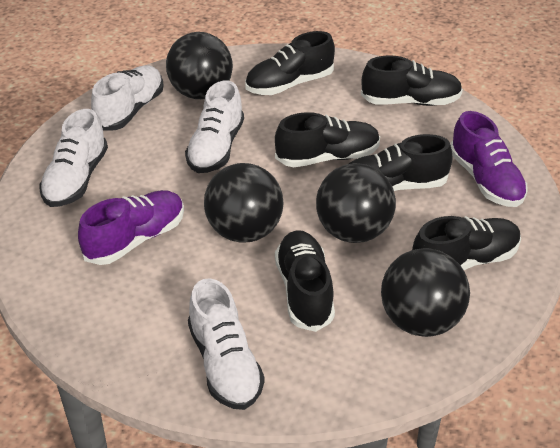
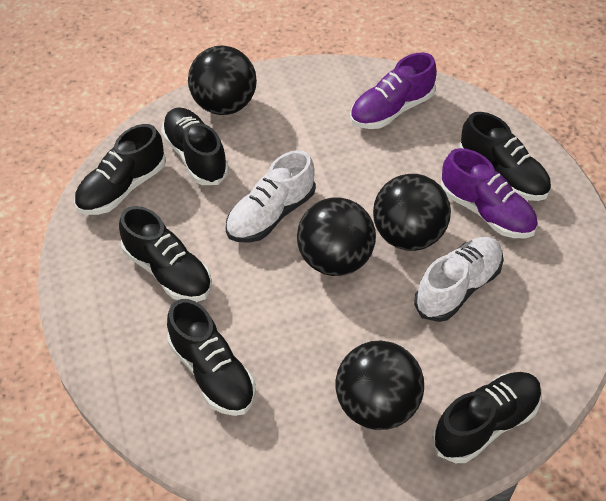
white shoe: 4 -> 2

